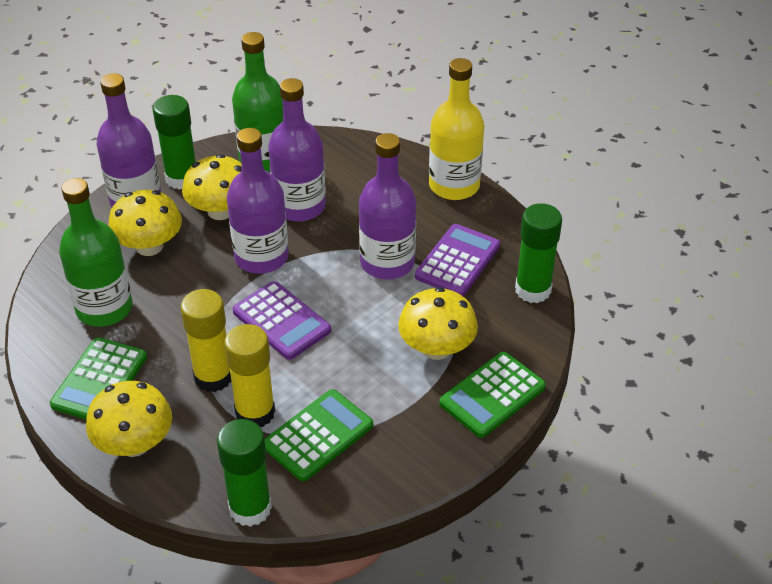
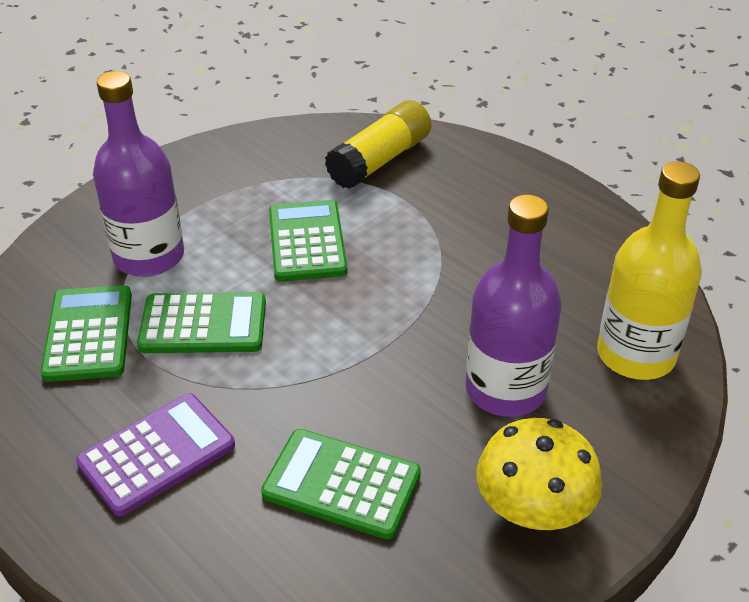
green bottle: 2 -> 0
green calculator: 3 -> 4
green glue stick: 3 -> 0
purple bottle: 4 -> 2
purple calculator: 2 -> 1
yellow glue stick: 2 -> 1
yellow mushroom: 4 -> 1

